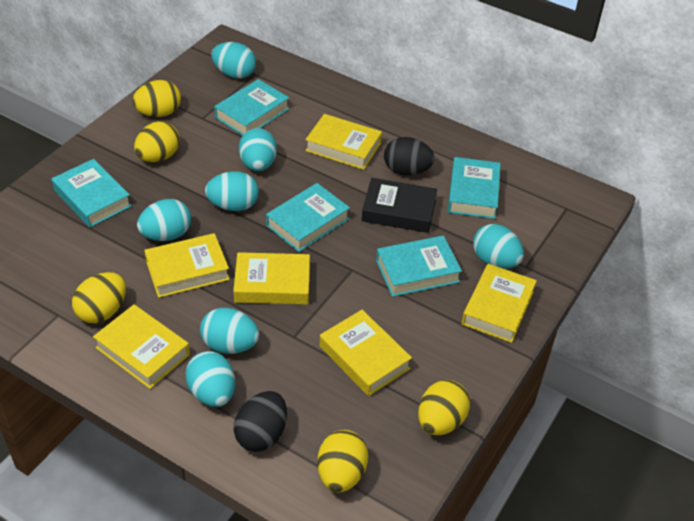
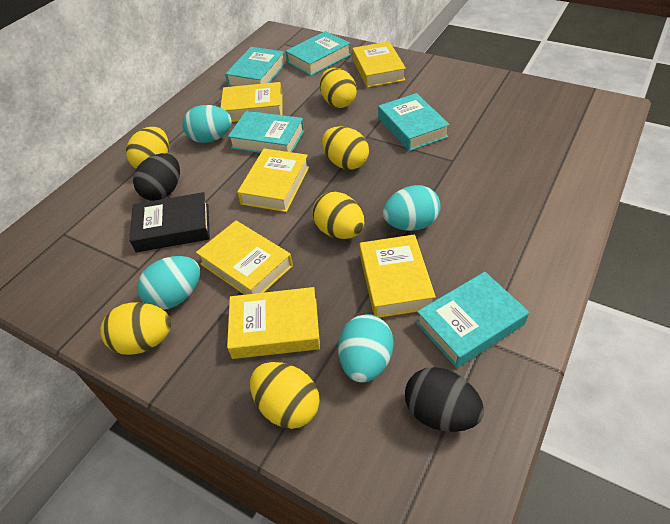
turquoise egg: 7 -> 4
yellow egg: 5 -> 6

